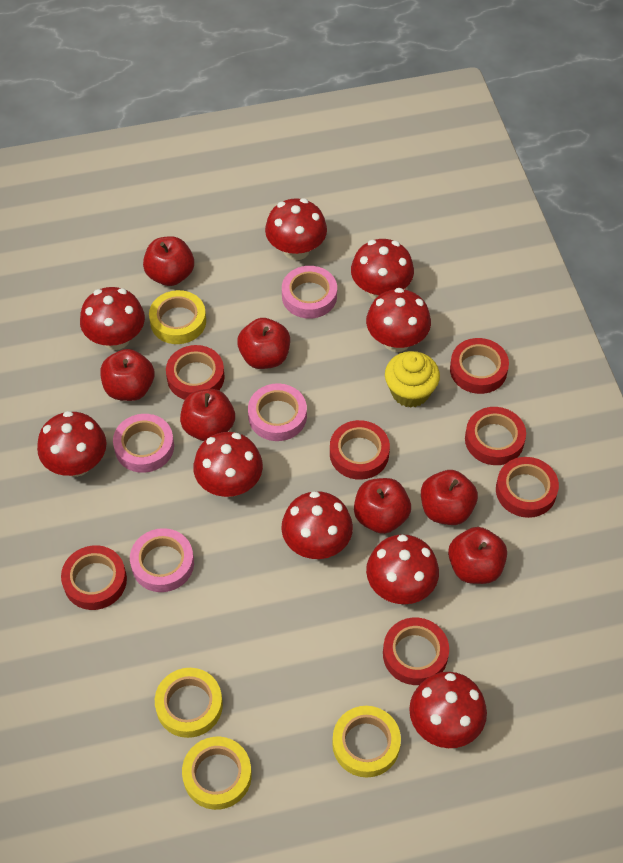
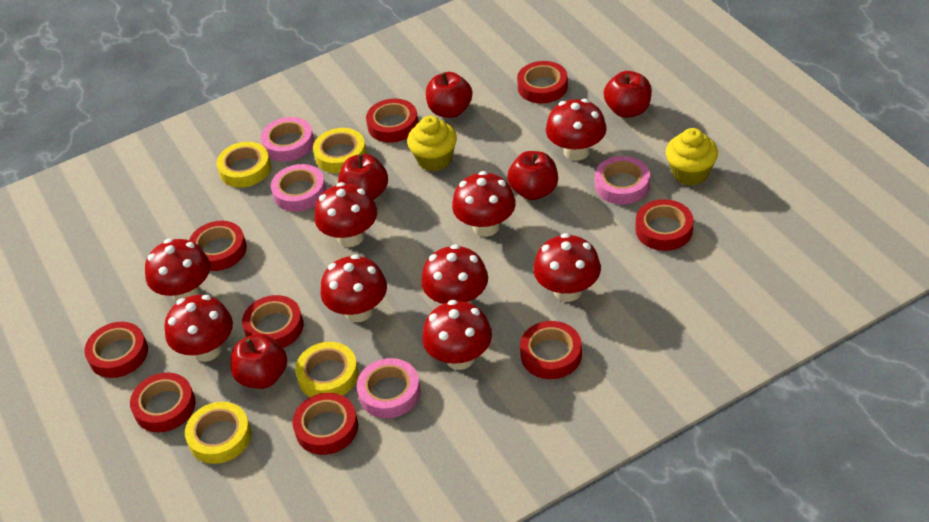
red apple: 7 -> 5
red tape: 7 -> 9
yellow cupcake: 1 -> 2

